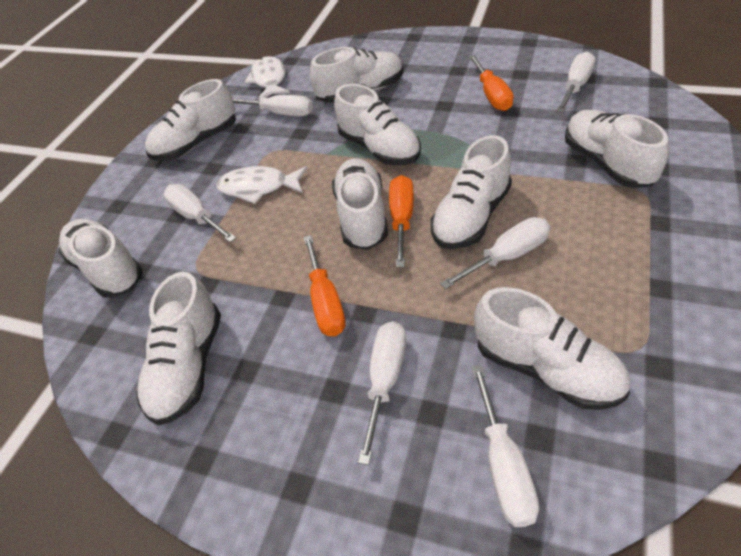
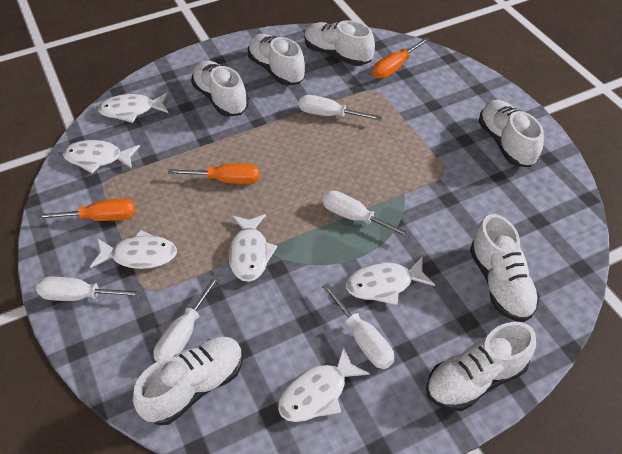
white fish: 2 -> 6
white screwdriver: 6 -> 5
white shoe: 9 -> 7

